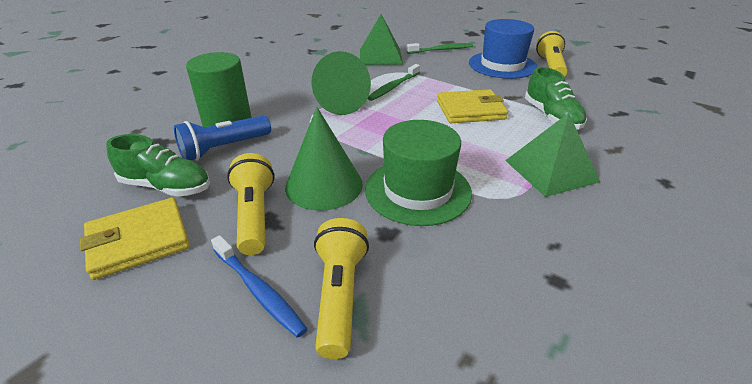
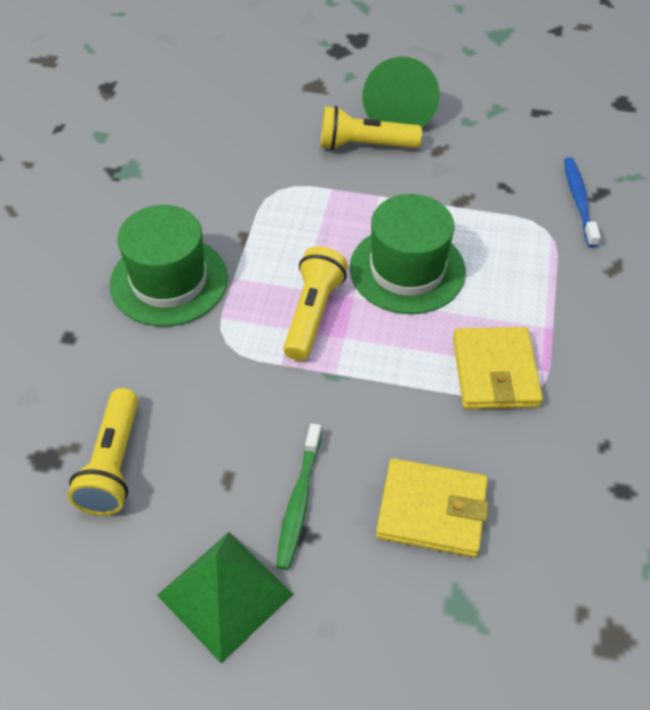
blue flashlight: 1 -> 0
blue hat: 1 -> 0
green cone: 2 -> 1
green cylinder: 1 -> 0
green hat: 1 -> 2
green pyramid: 2 -> 1
green shoe: 2 -> 0
green toothbrush: 2 -> 1

